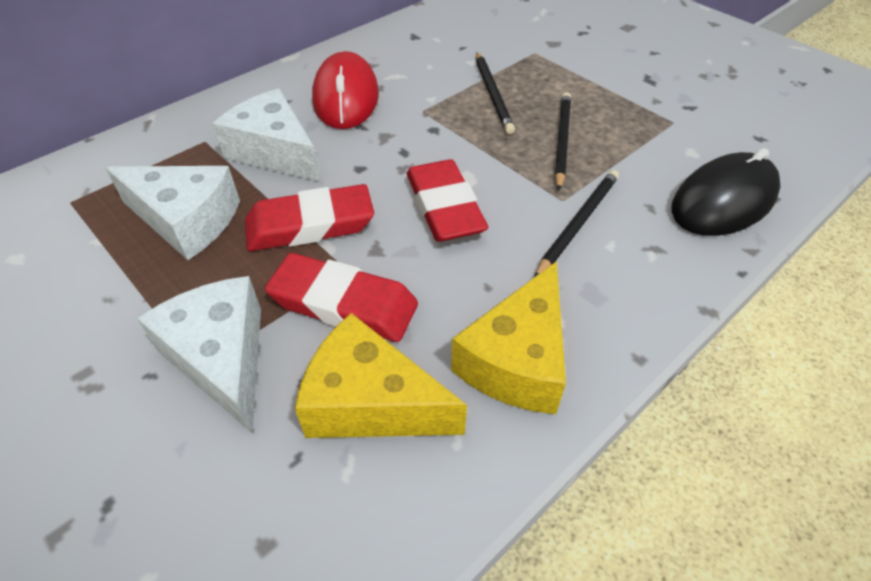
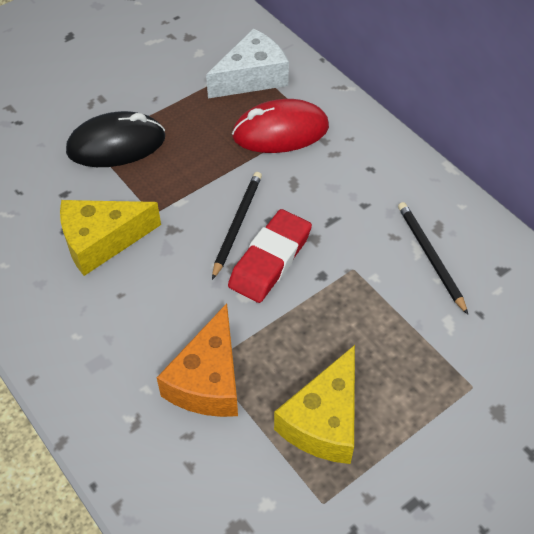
black pencil: 3 -> 2
orange cheese: 0 -> 1
red eraser: 3 -> 1
white cheese: 3 -> 1

